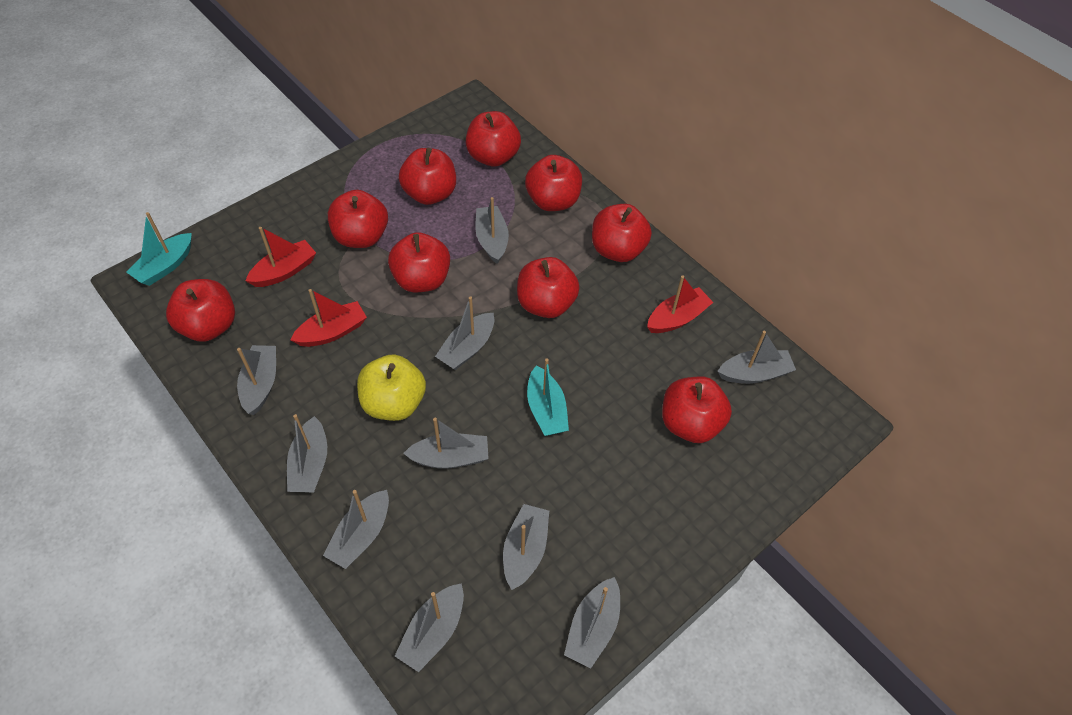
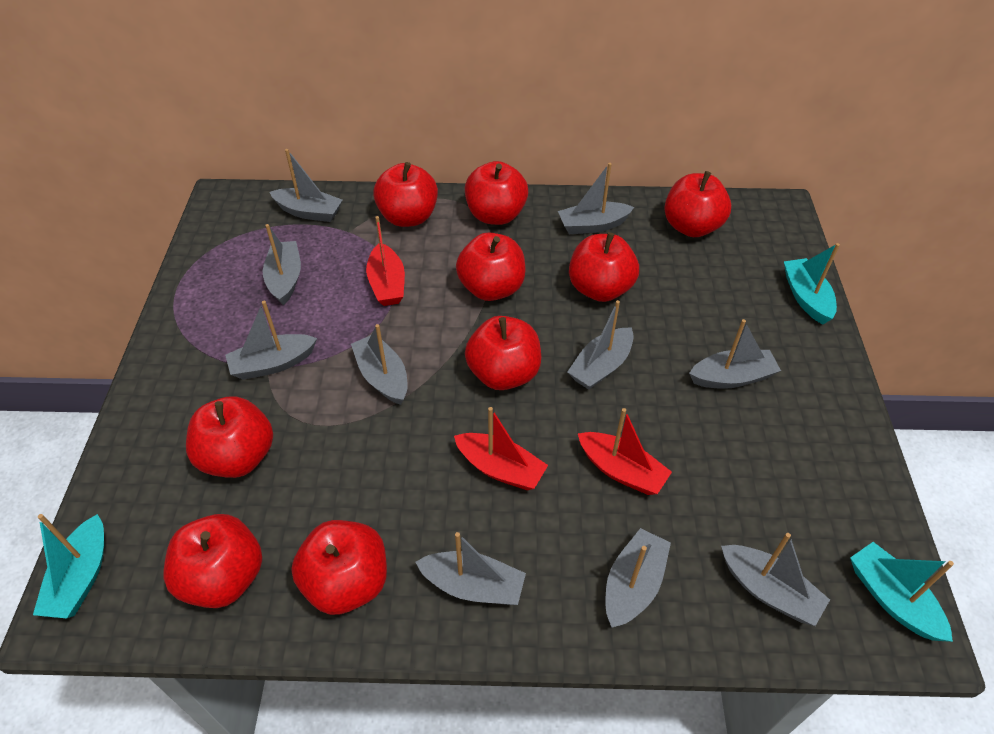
turquoise boat: 2 -> 3
yellow apple: 1 -> 0

